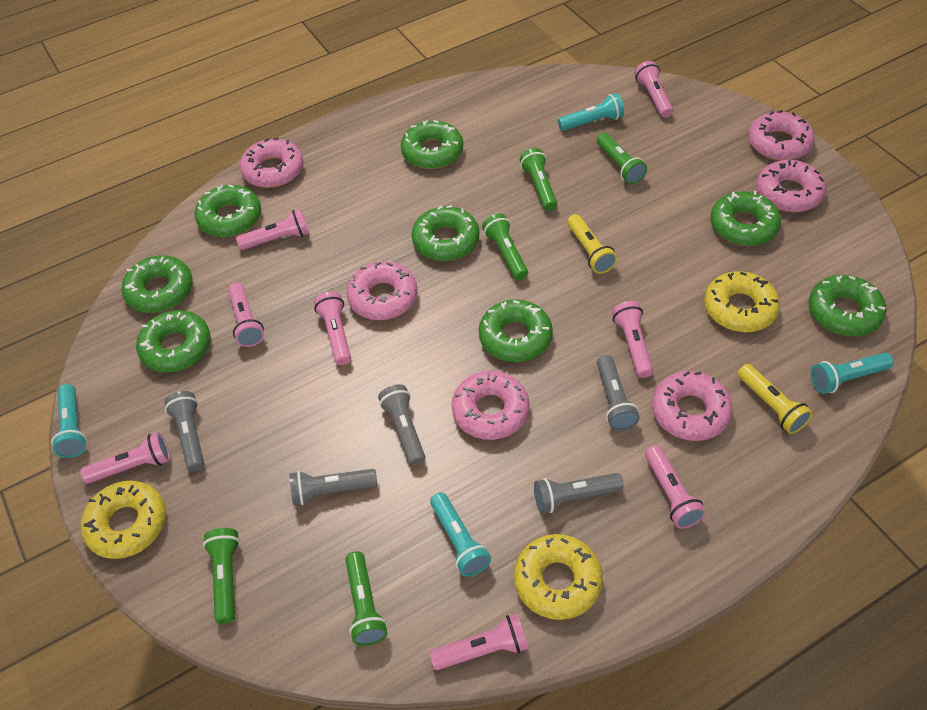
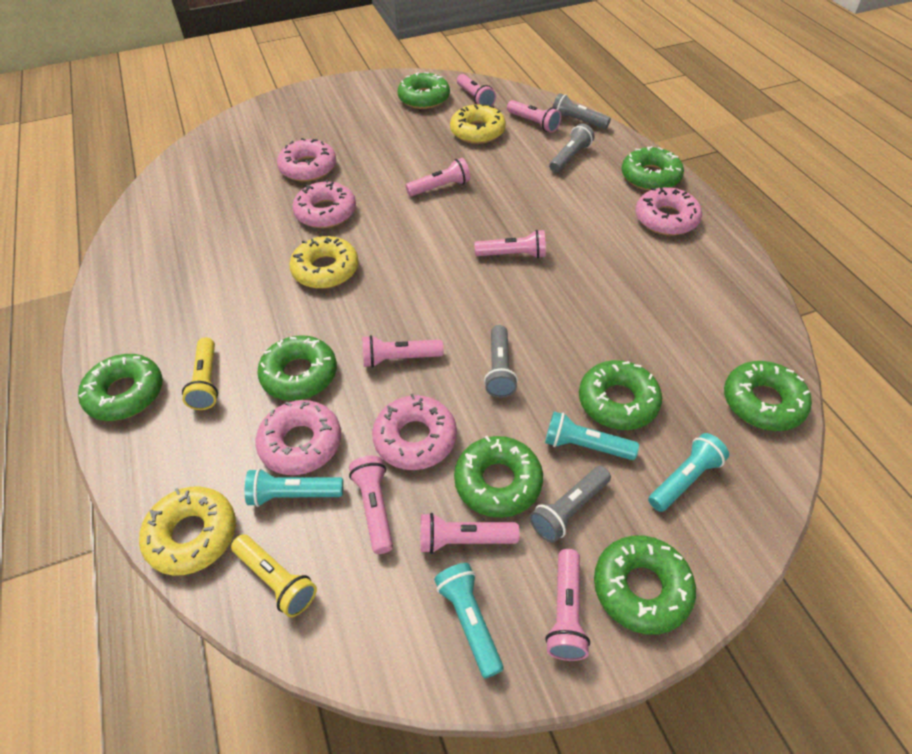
green flashlight: 5 -> 0
grey flashlight: 5 -> 4
pink donut: 6 -> 5

